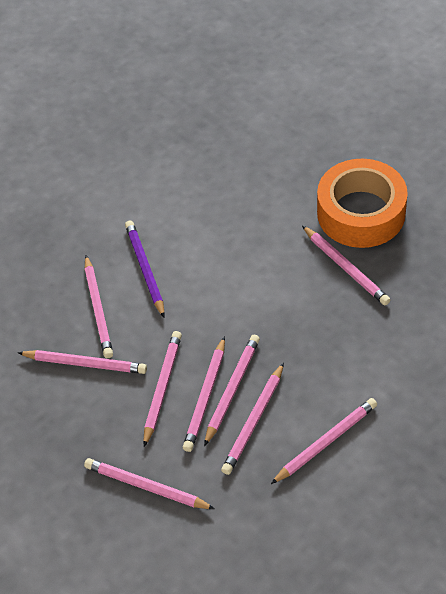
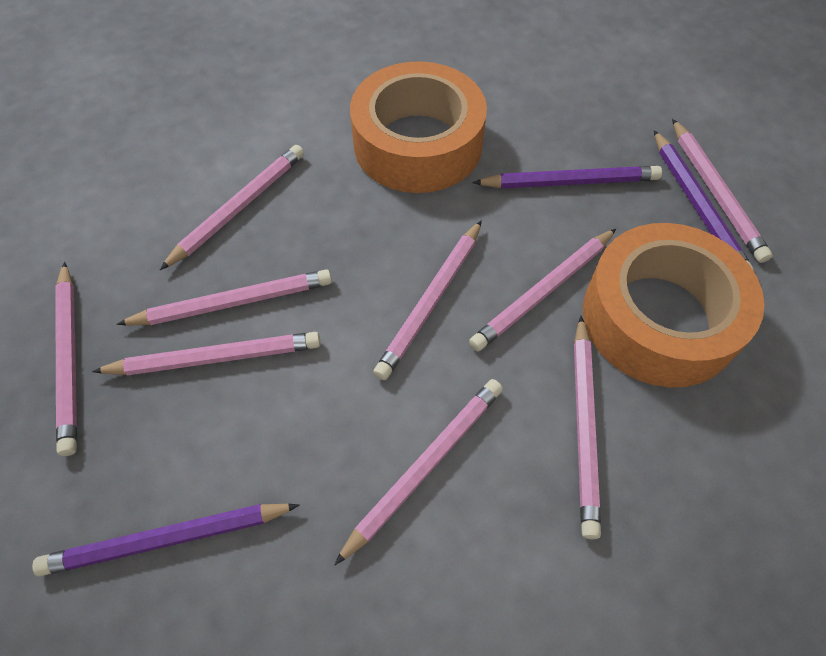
orange tape: 1 -> 2
purple pencil: 1 -> 3

